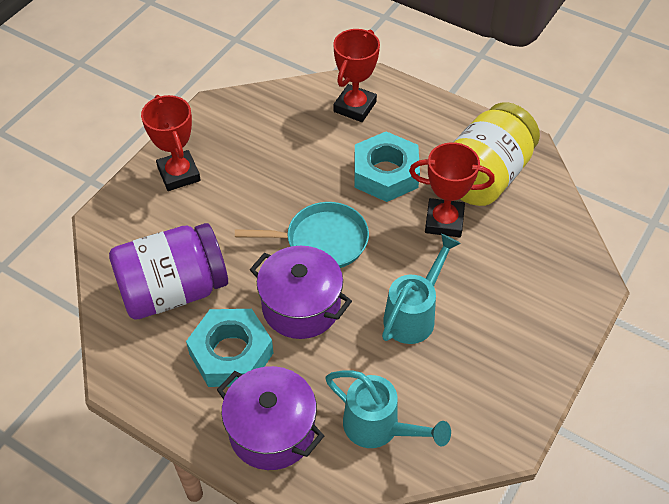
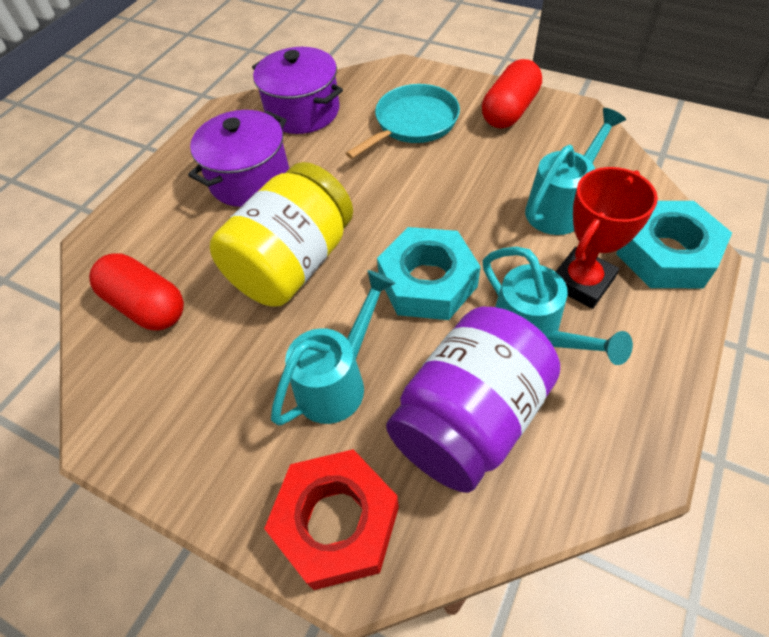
red capsule: 0 -> 2
red nut: 0 -> 1
red trophy: 3 -> 1
turquoise watering can: 2 -> 3

